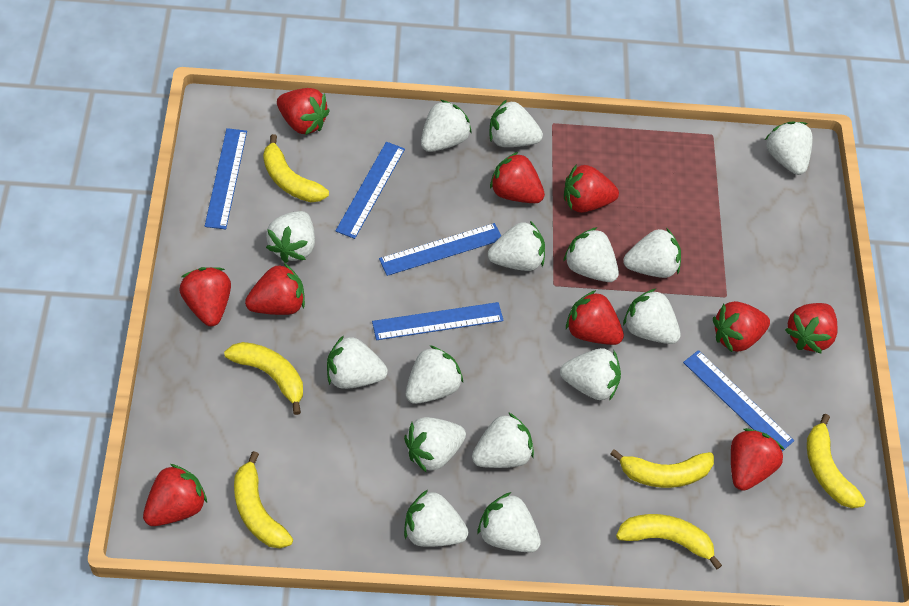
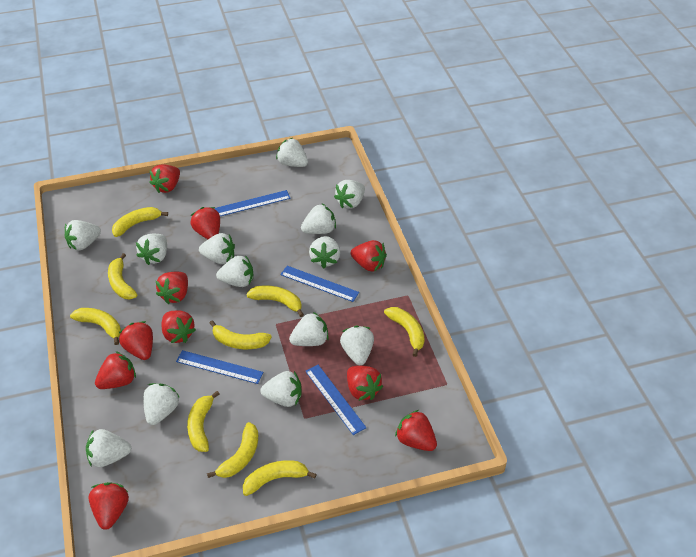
blue ruler: 5 -> 4
white strawberry: 15 -> 13
yellow banana: 6 -> 9

